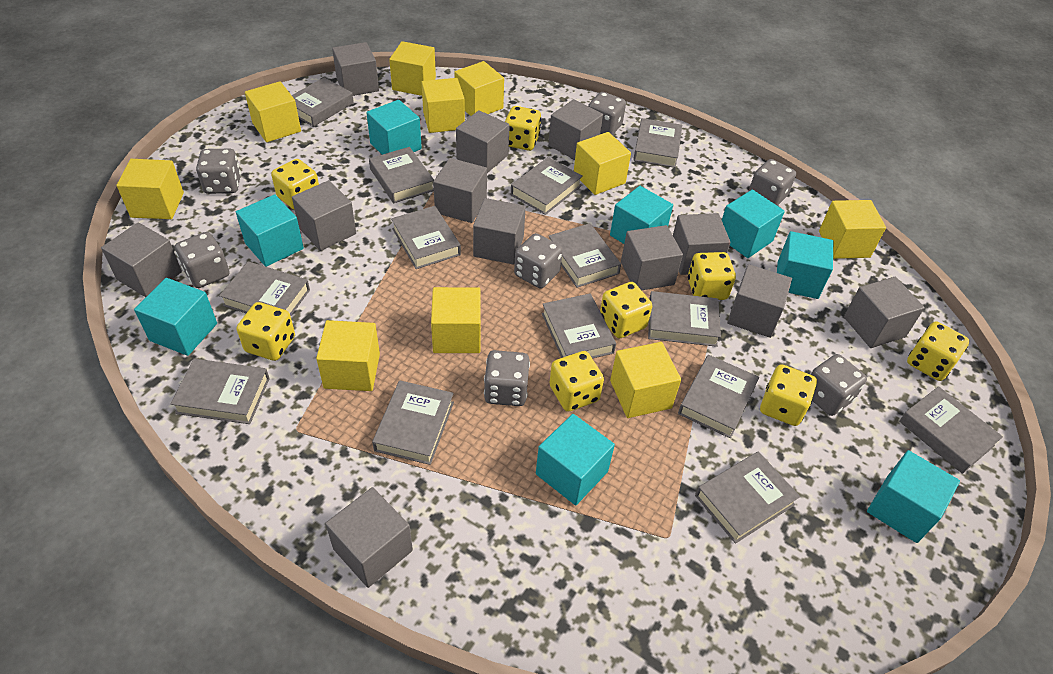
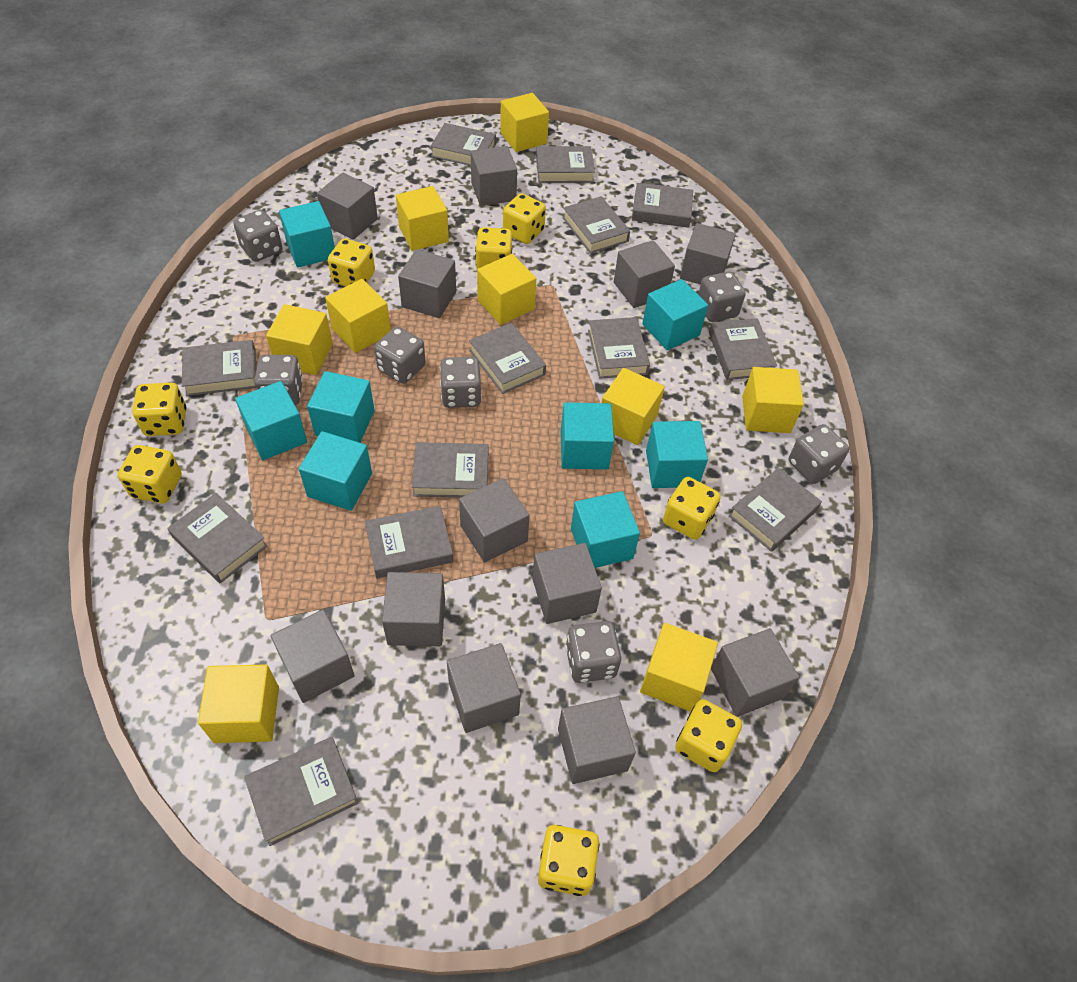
grey book: 14 -> 13
yellow cube: 10 -> 9

